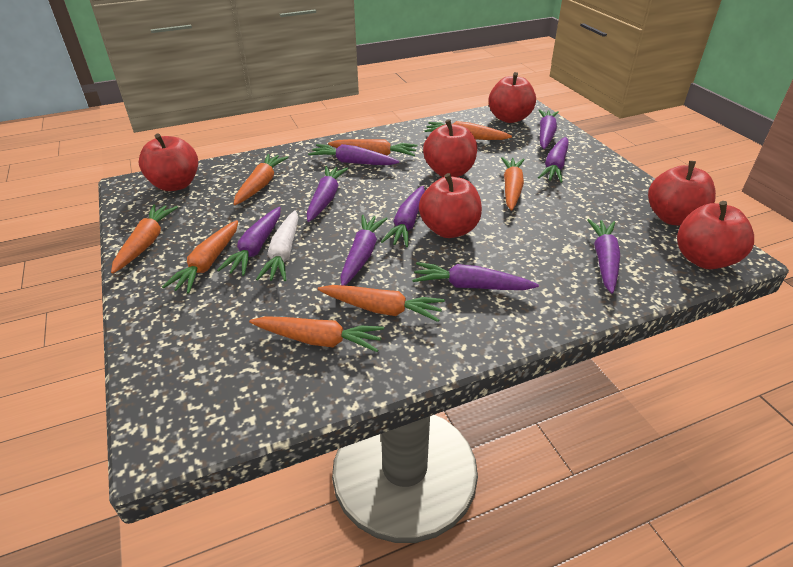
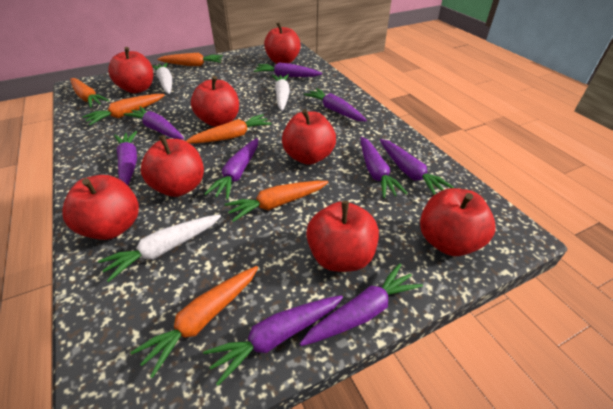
orange carrot: 8 -> 6
red apple: 6 -> 8
white carrot: 1 -> 3

